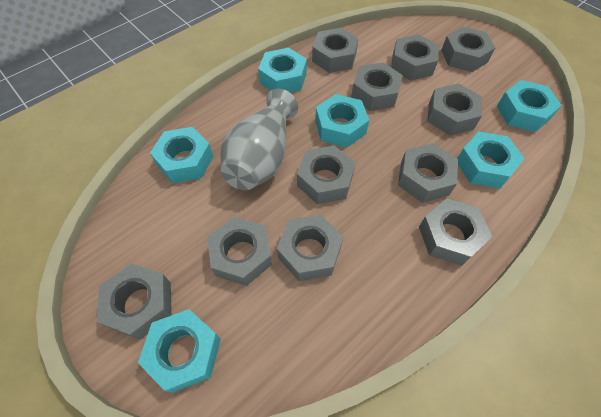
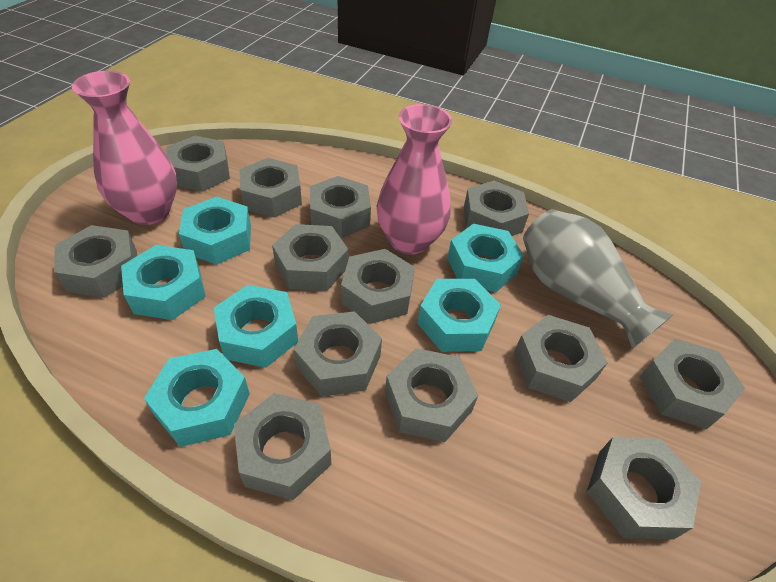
grey nut: 11 -> 13
pink vase: 0 -> 2

